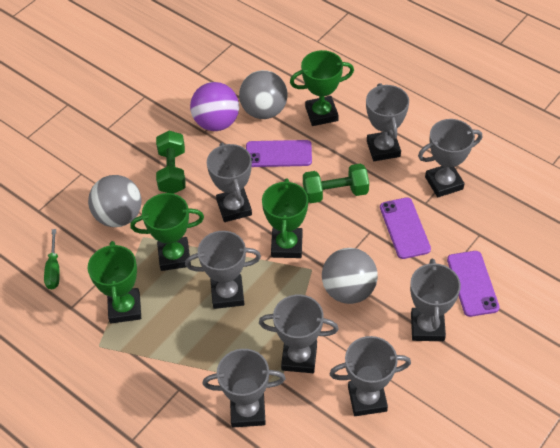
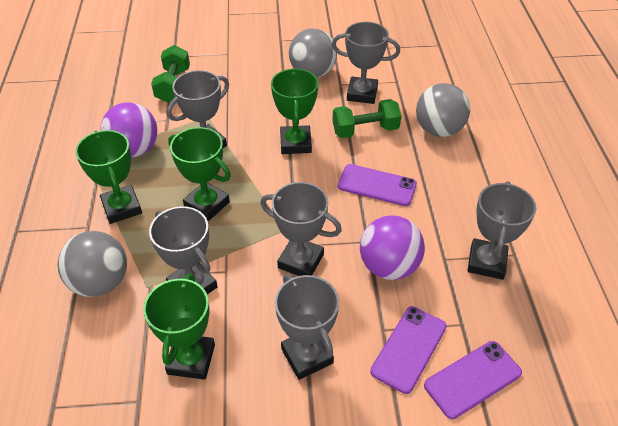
green screwdriver: 1 -> 0
grey trophy: 8 -> 6
purple ball: 1 -> 2

